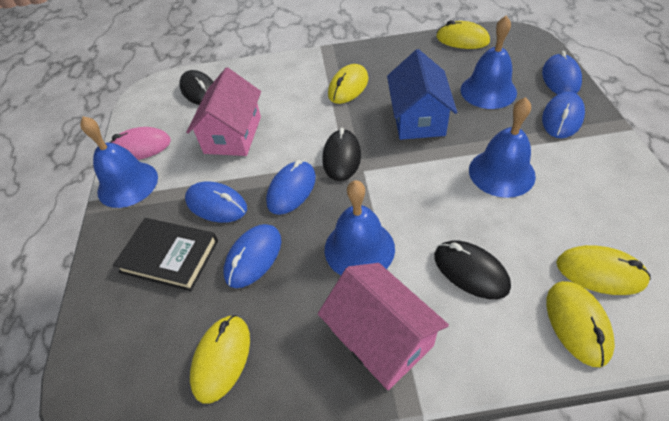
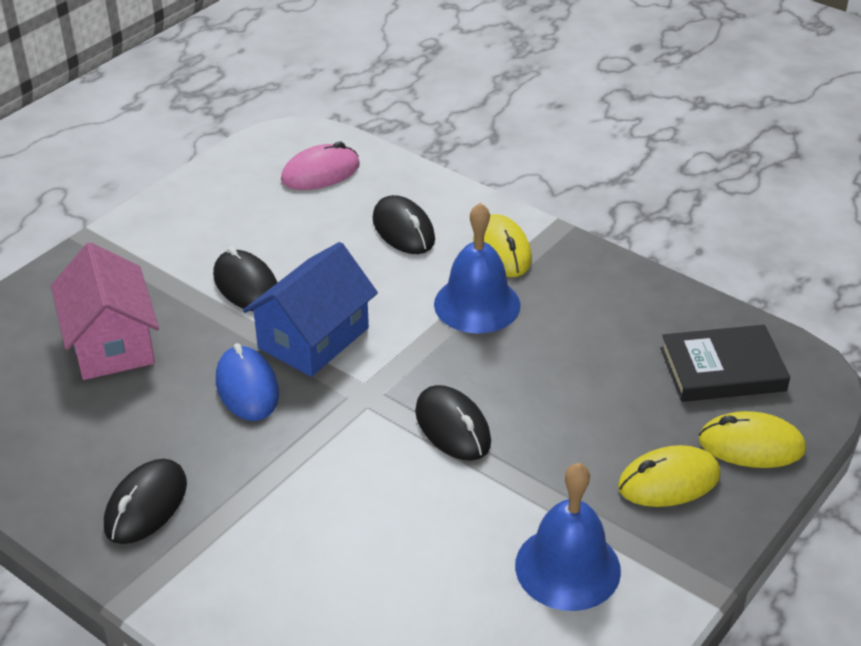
black mouse: 3 -> 4
blue bell: 4 -> 2
blue mouse: 5 -> 1
pink house: 2 -> 1
yellow mouse: 5 -> 3

